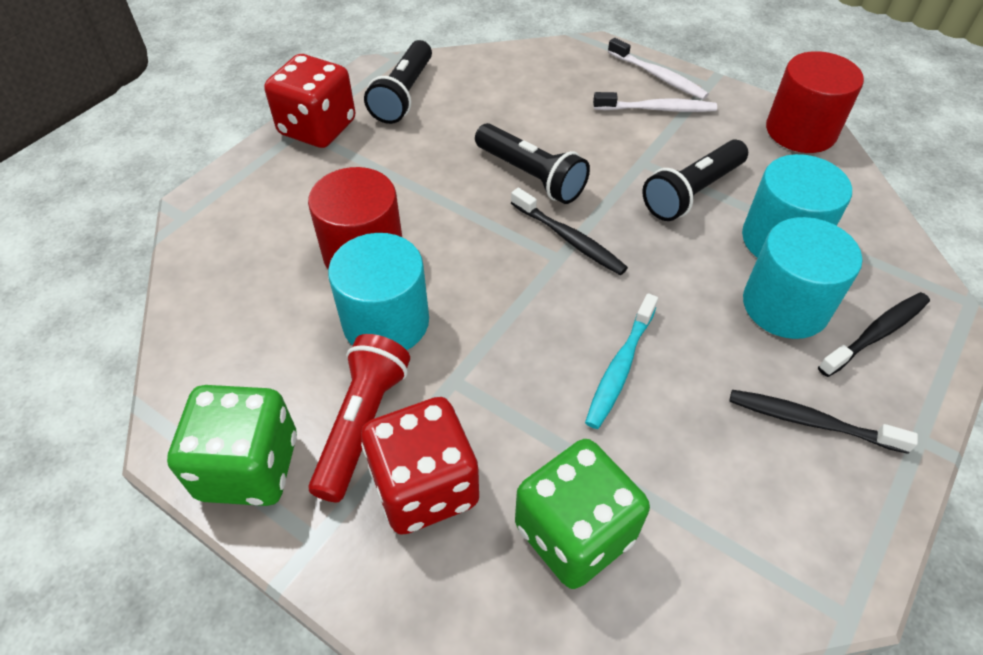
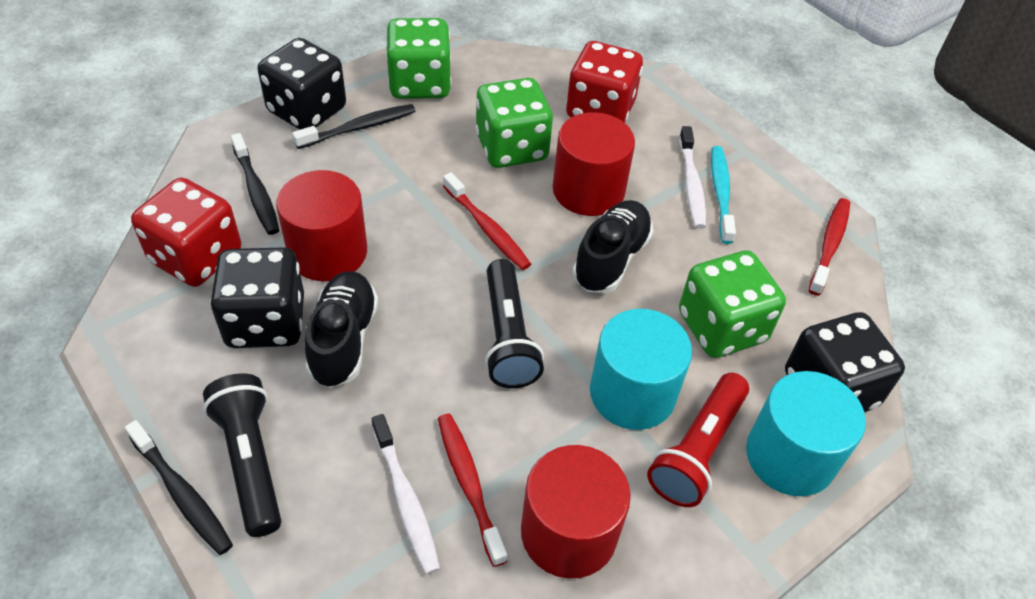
black dice: 0 -> 3
black flashlight: 3 -> 2
black shoe: 0 -> 2
green dice: 2 -> 3
red cylinder: 2 -> 3
red toothbrush: 0 -> 3
turquoise cylinder: 3 -> 2

